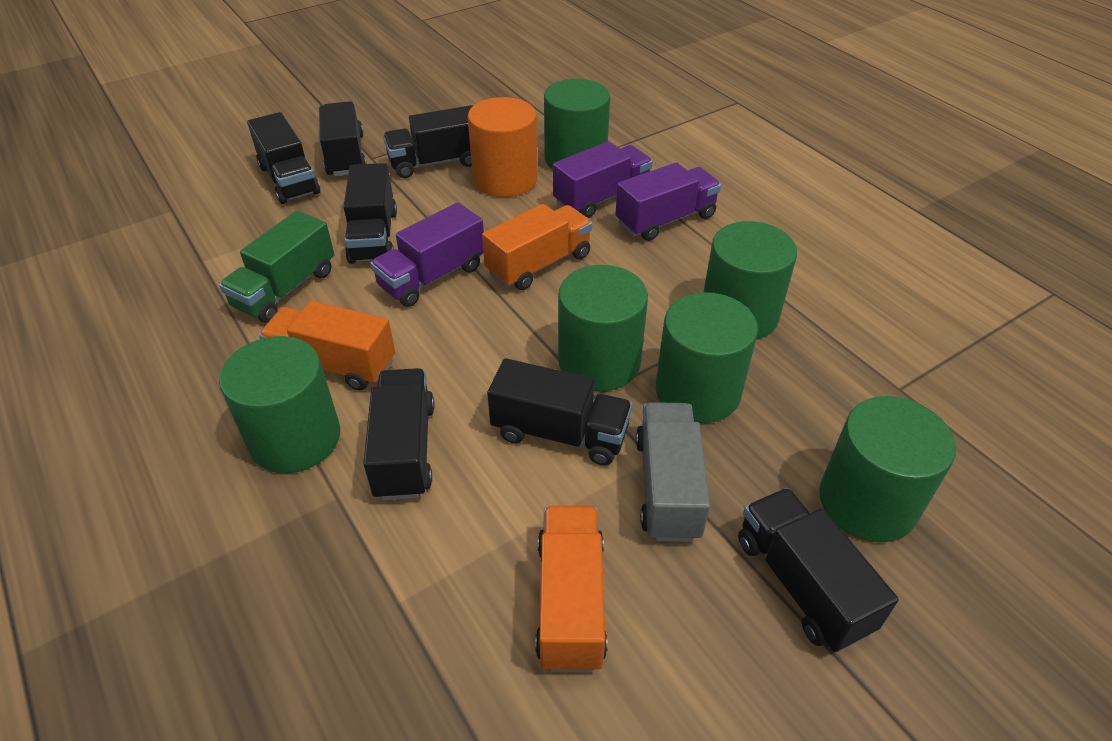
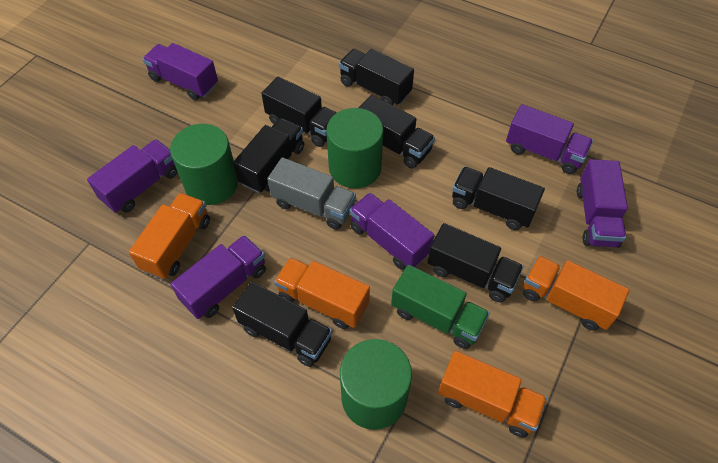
green cylinder: 6 -> 3
orange cylinder: 1 -> 0
orange truck: 3 -> 4
purple truck: 3 -> 6

